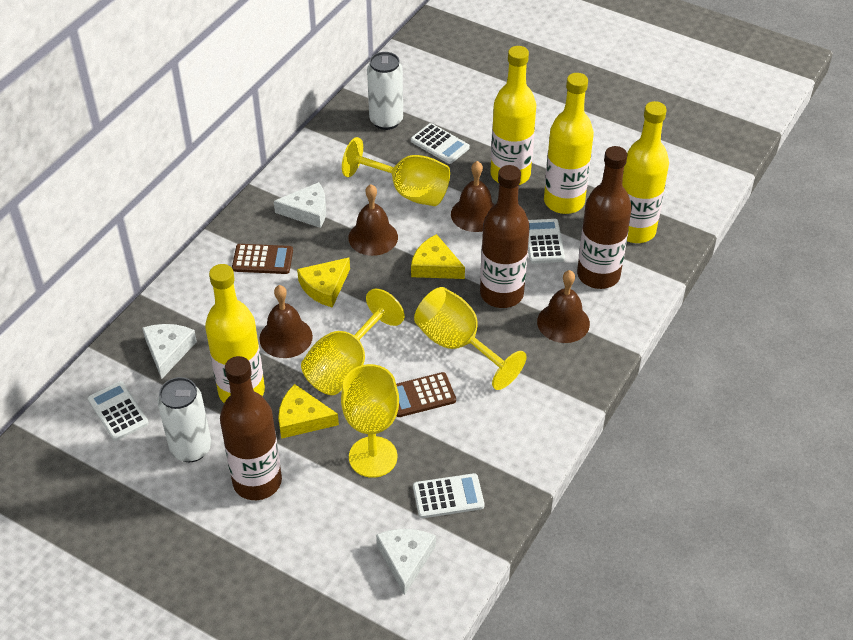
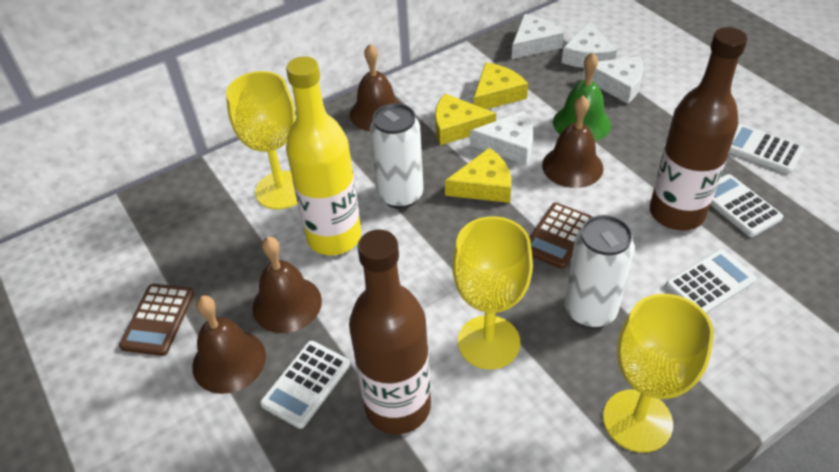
brown bottle: 3 -> 2
green bell: 0 -> 1
white cheese: 3 -> 4
yellow bottle: 4 -> 1
yellow goblet: 4 -> 3

